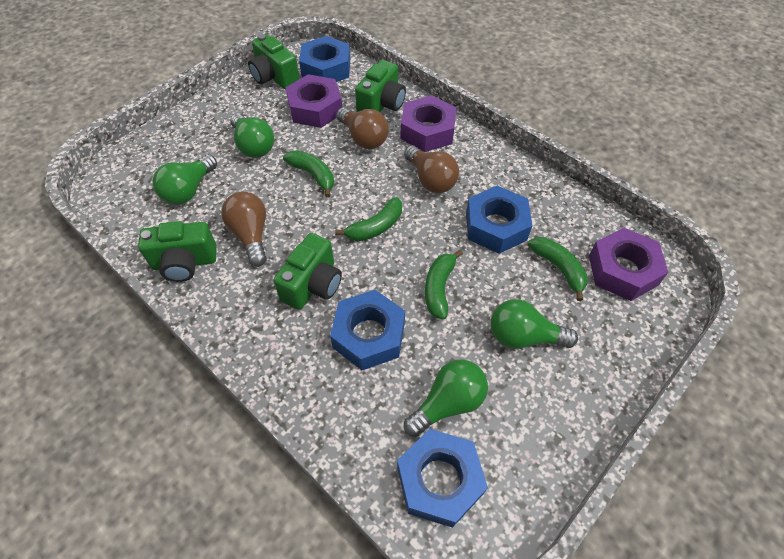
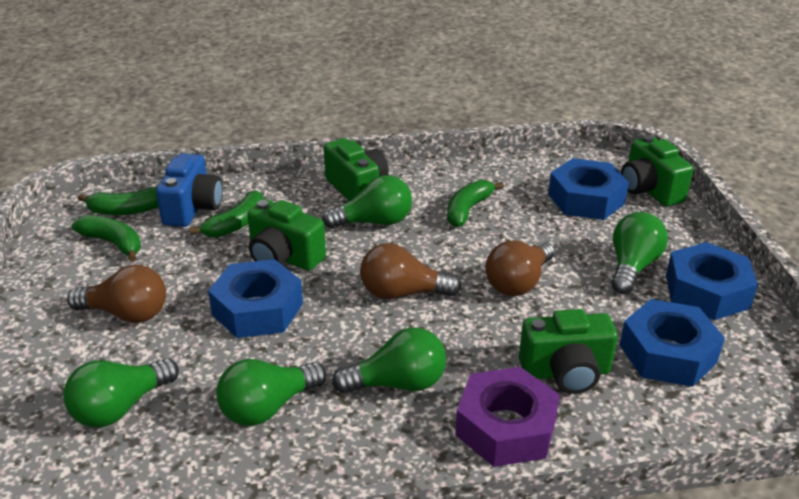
blue camera: 0 -> 1
green light bulb: 4 -> 5
purple nut: 3 -> 1

